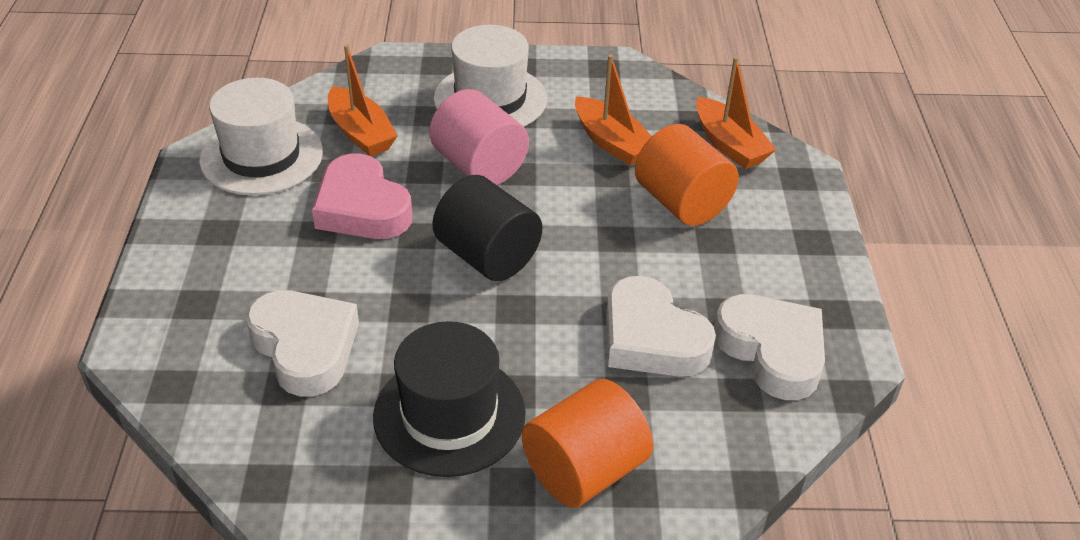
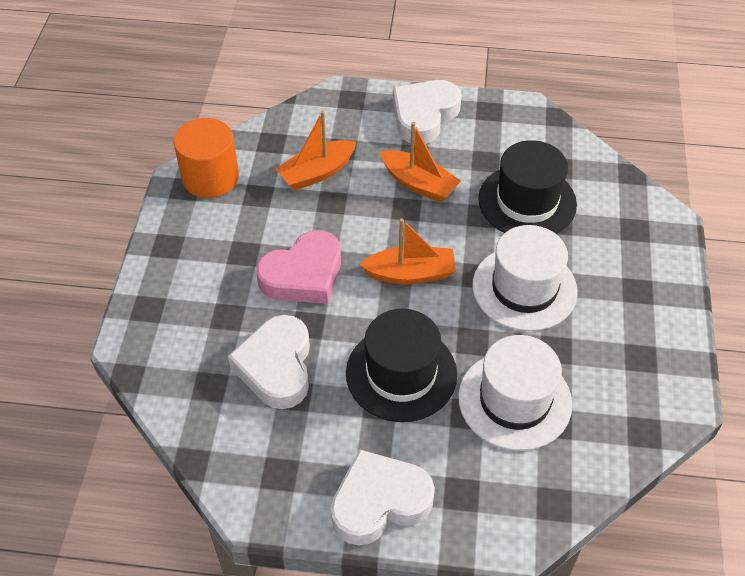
black cylinder: 1 -> 0
black hat: 1 -> 2
orange cylinder: 2 -> 1
pink cylinder: 1 -> 0

